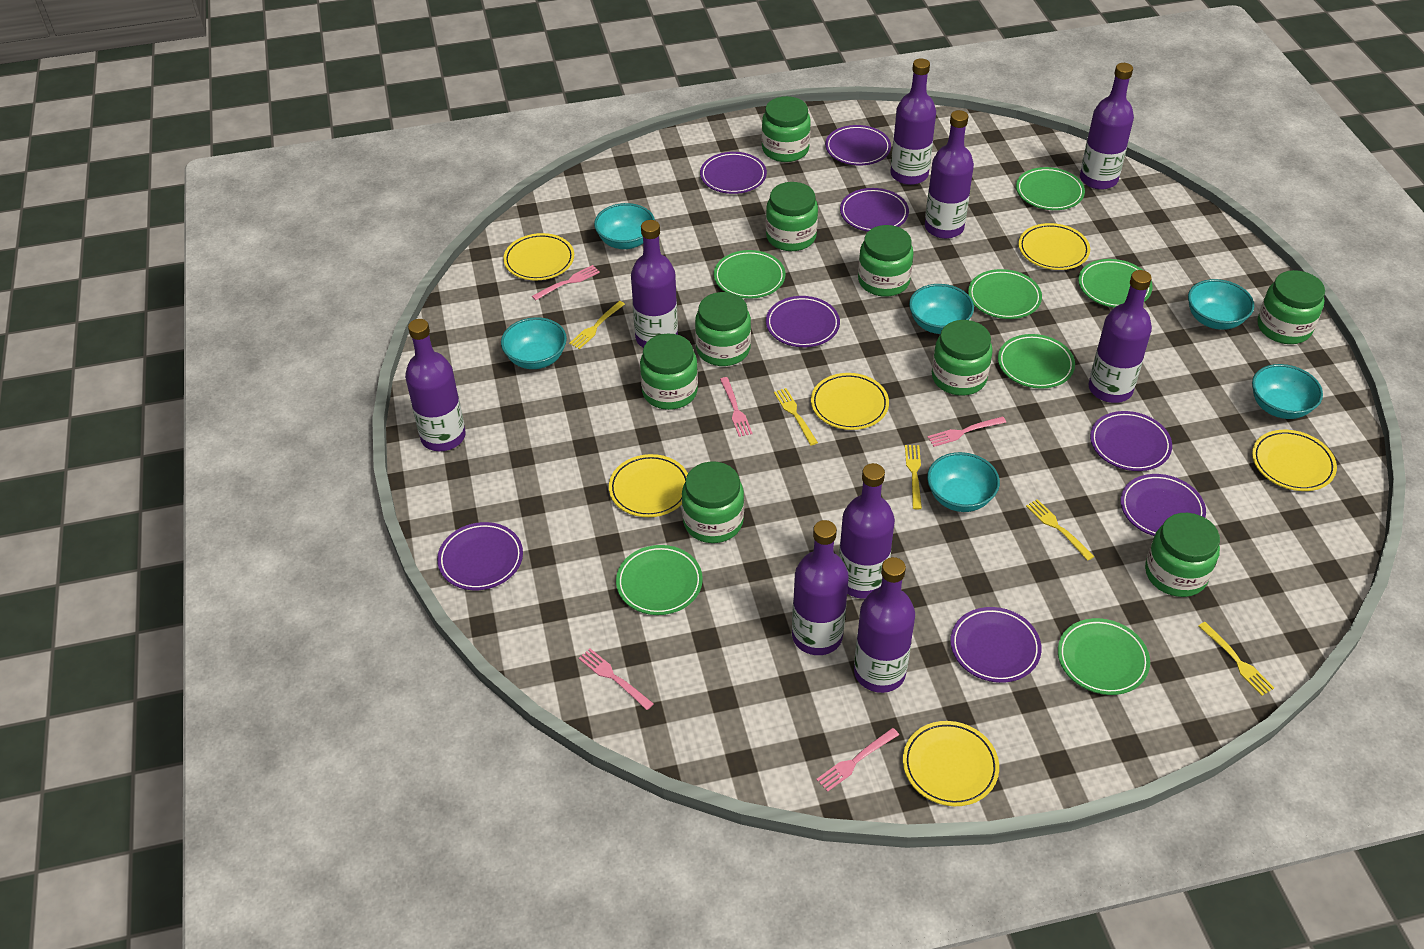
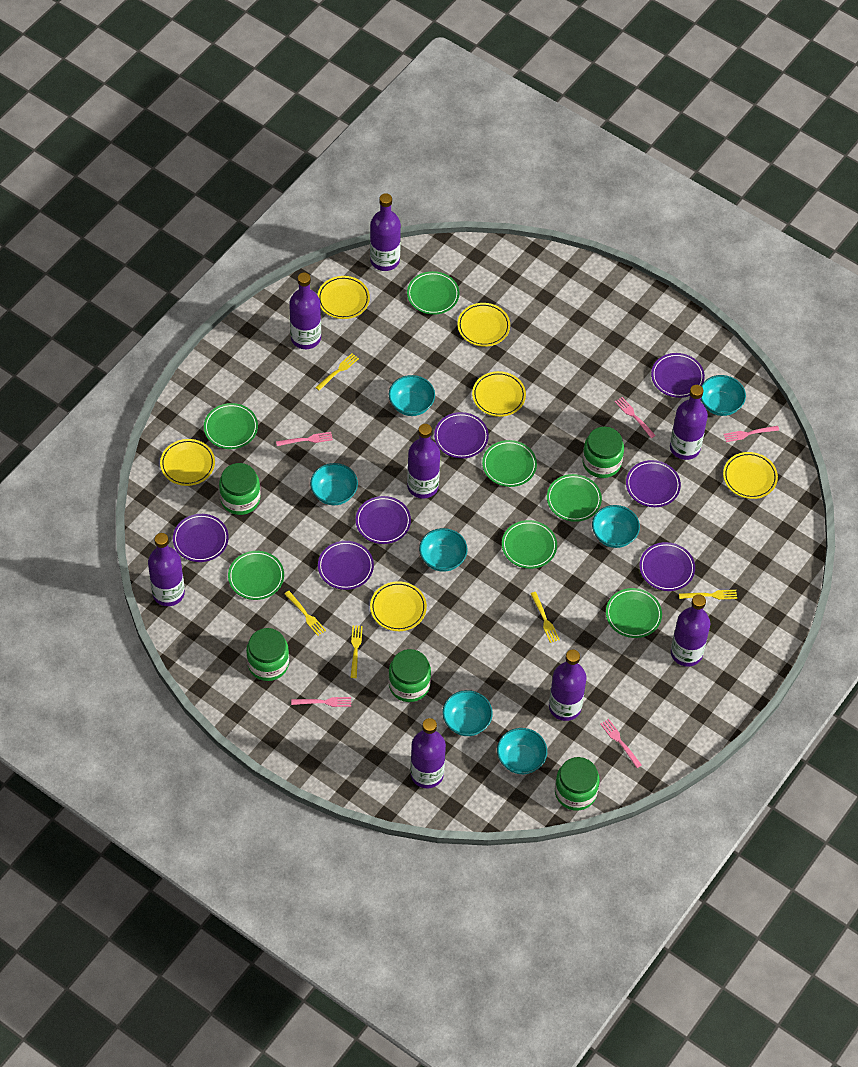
green jar: 9 -> 5
purple bottle: 9 -> 8
purple plate: 8 -> 7
turquoise bowl: 6 -> 7

